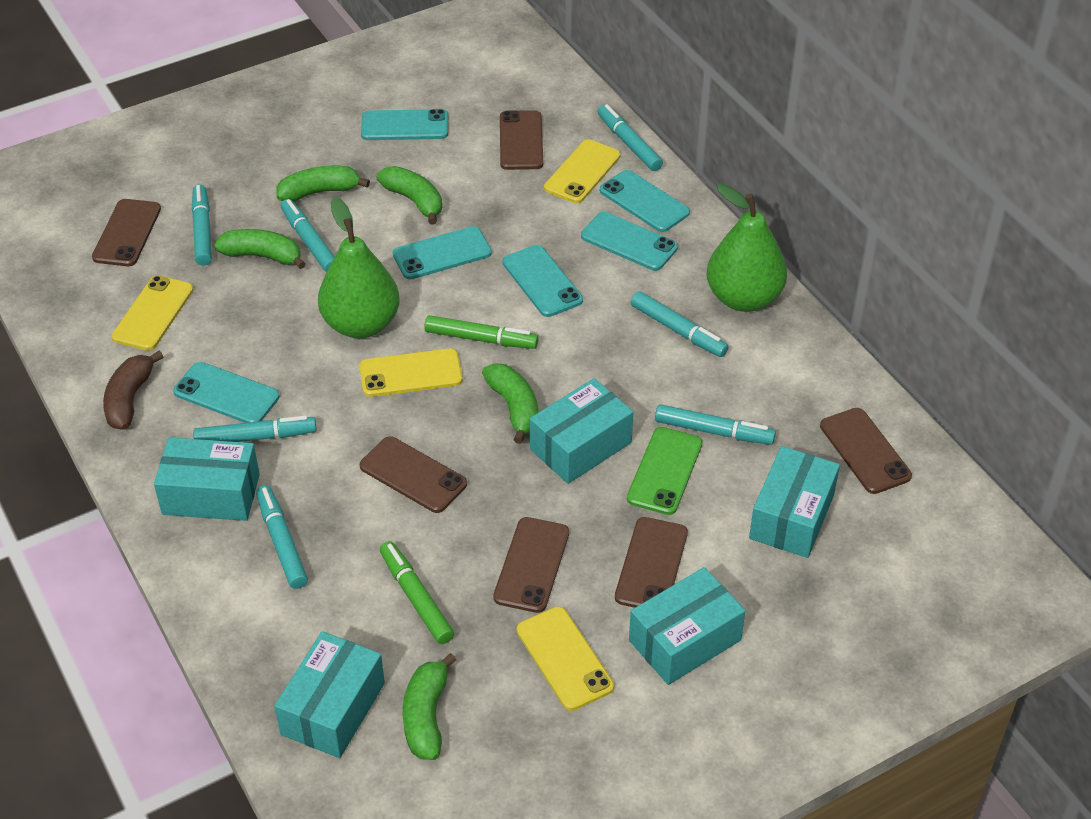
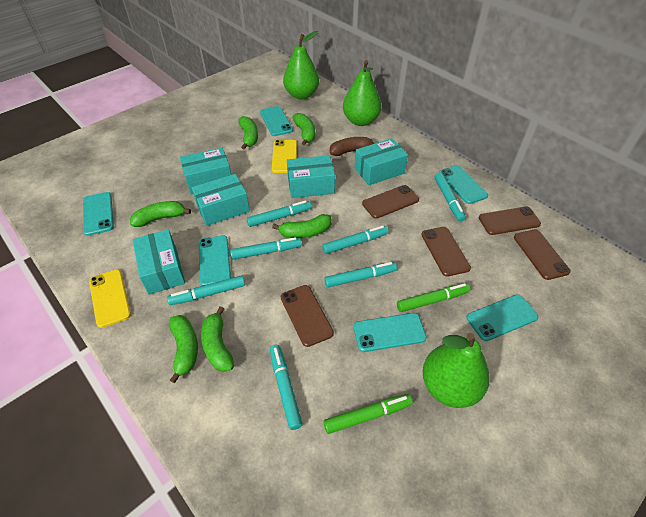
brown phone: 6 -> 5
green banana: 5 -> 6
green pear: 2 -> 3
green phone: 1 -> 0
yellow phone: 4 -> 2

